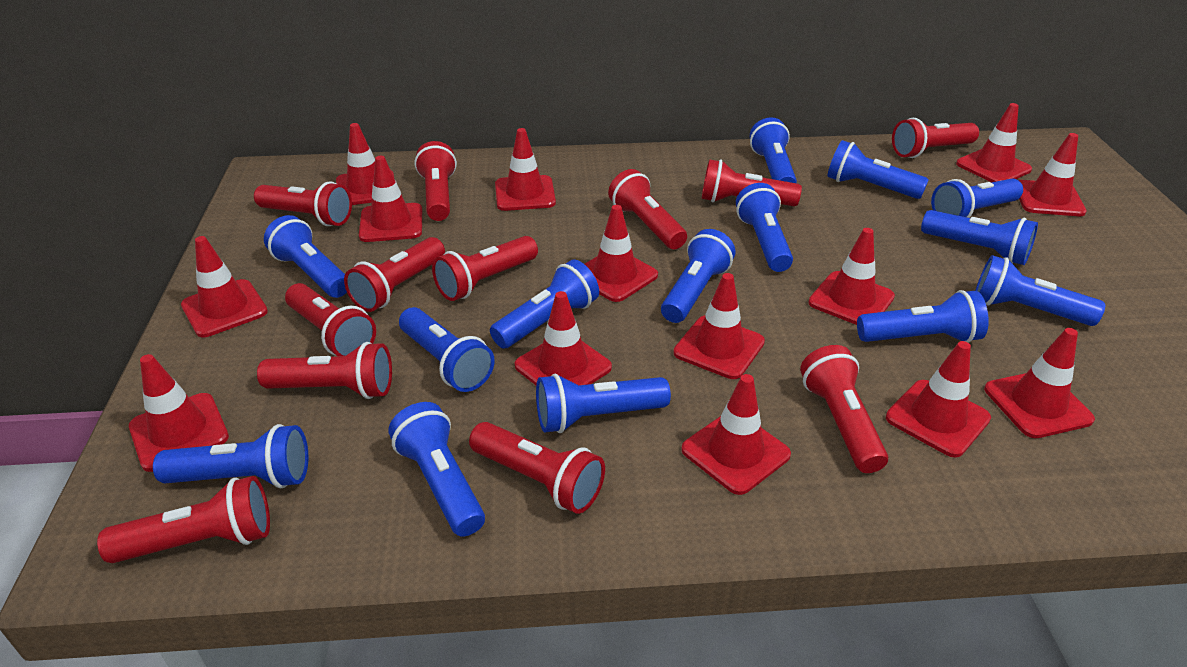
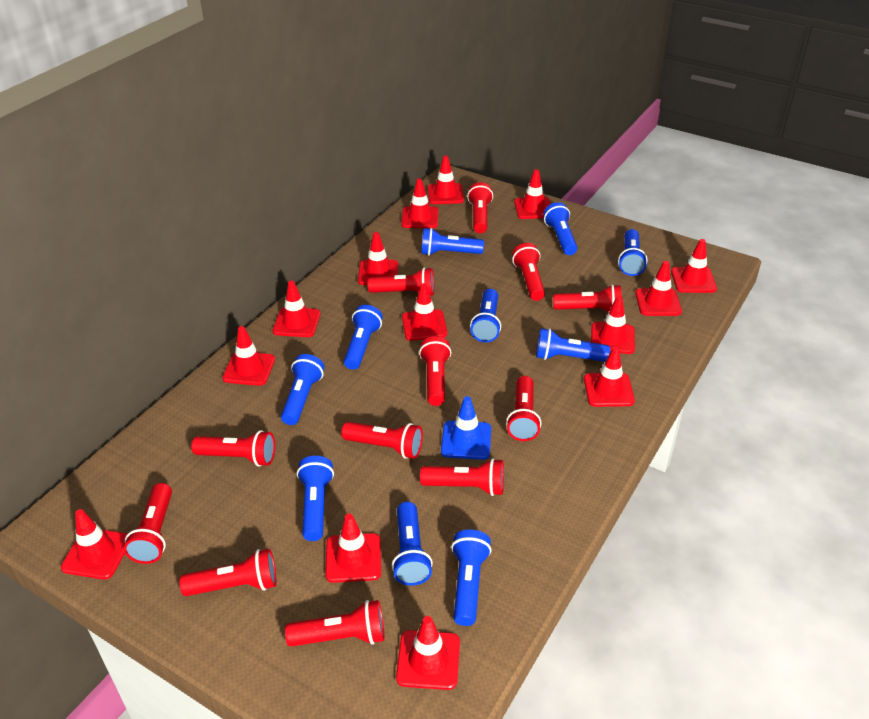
blue flashlight: 14 -> 10
blue traffic cone: 0 -> 1

